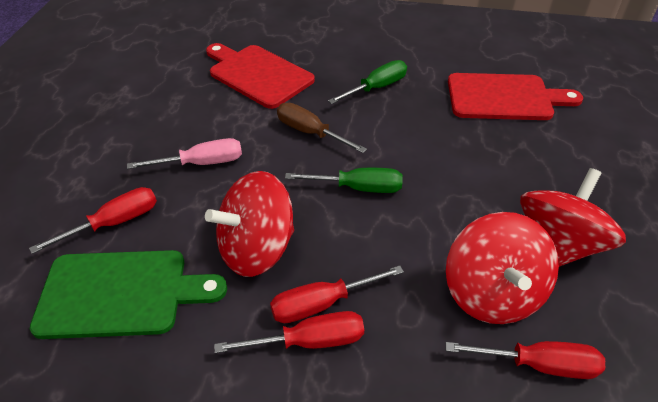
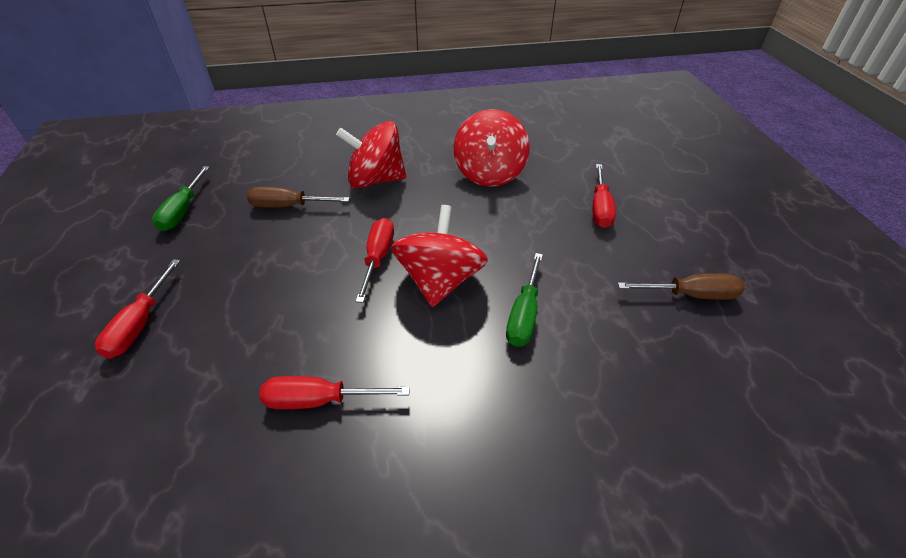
brown screwdriver: 1 -> 2
green cutting board: 1 -> 0
pink screwdriver: 1 -> 0
red cutting board: 2 -> 0

